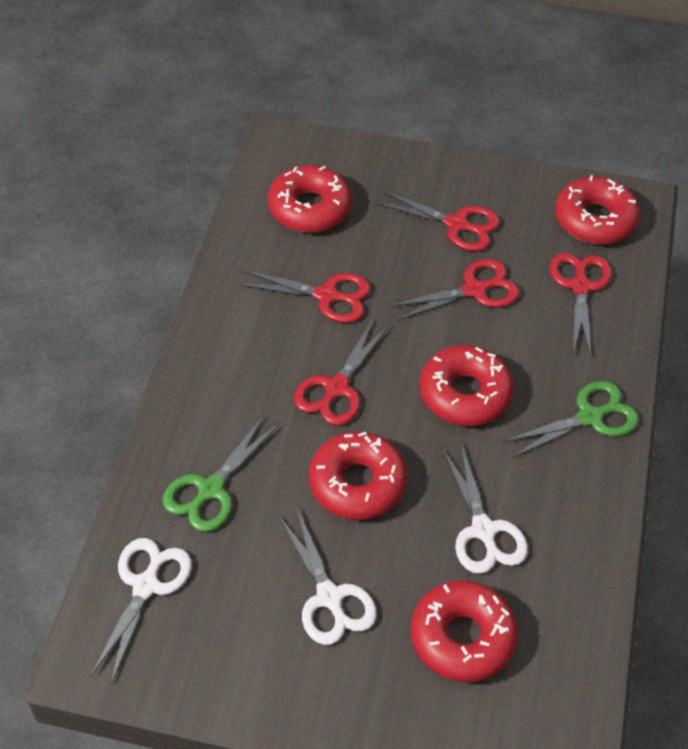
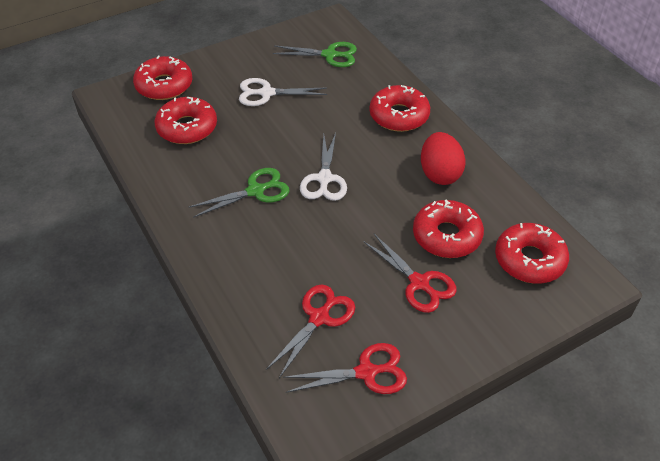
red egg: 0 -> 1
red scissors: 5 -> 3
white scissors: 3 -> 2

